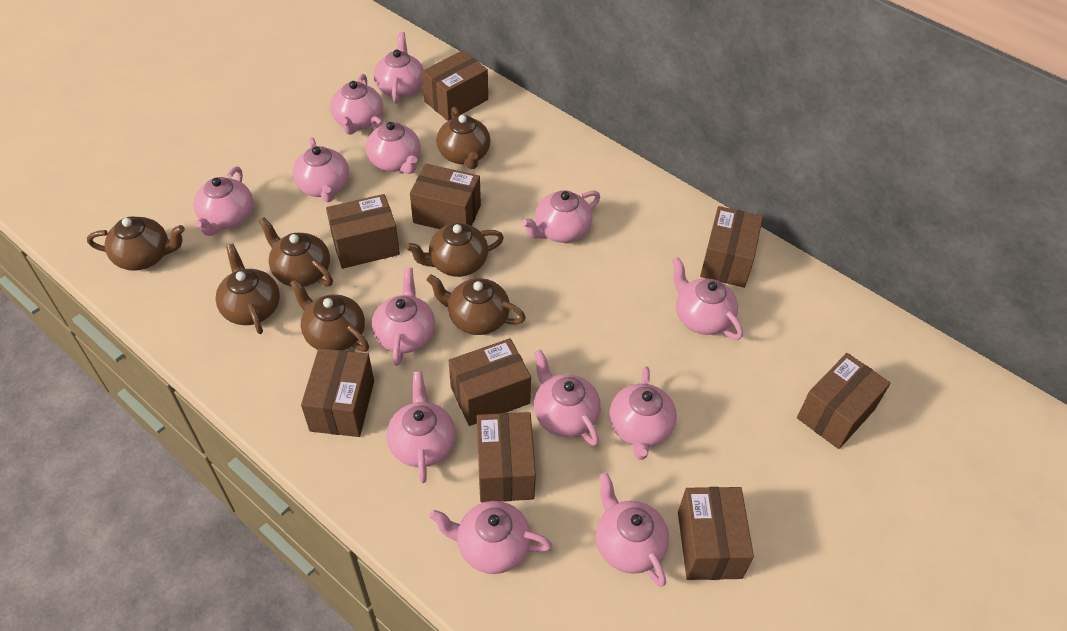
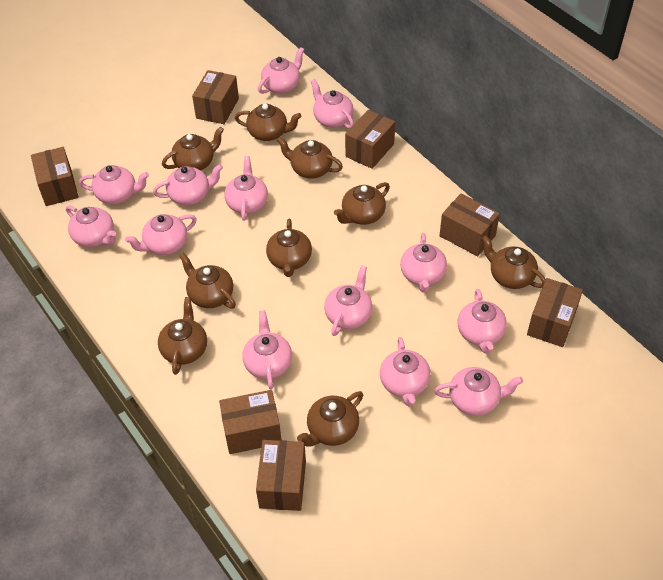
brown box: 9 -> 7
brown teapot: 7 -> 9

